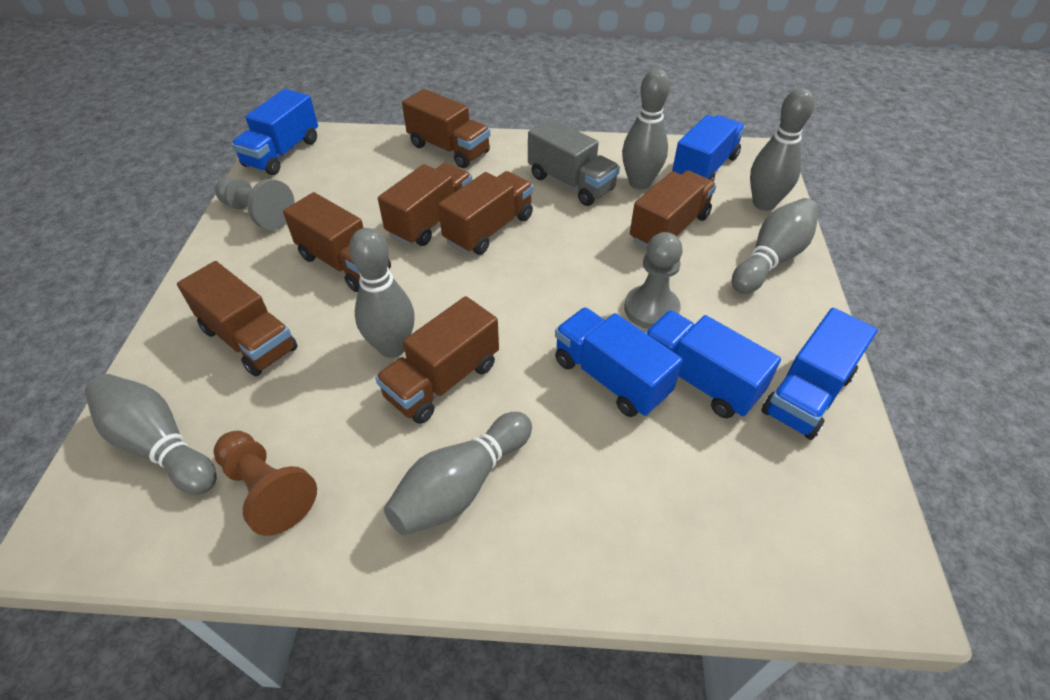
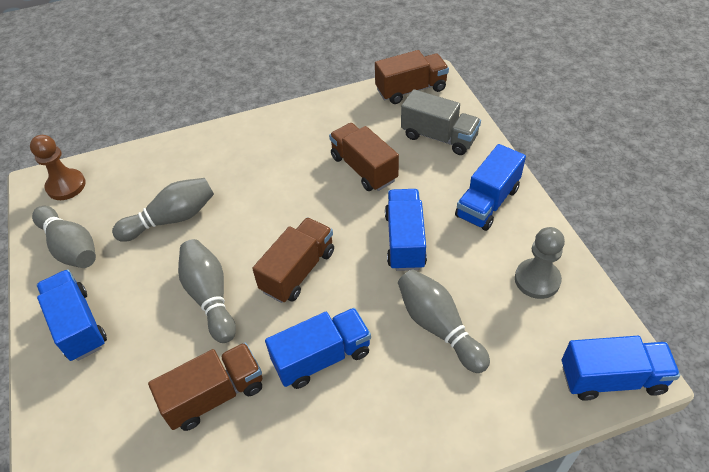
brown truck: 7 -> 4
grey bowling pin: 6 -> 4
grey pawn: 2 -> 1

